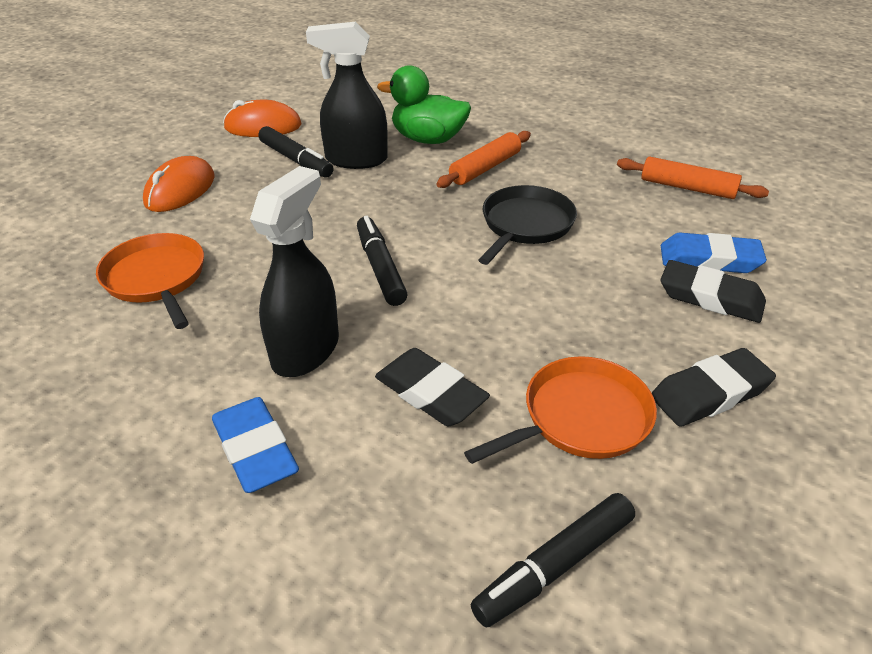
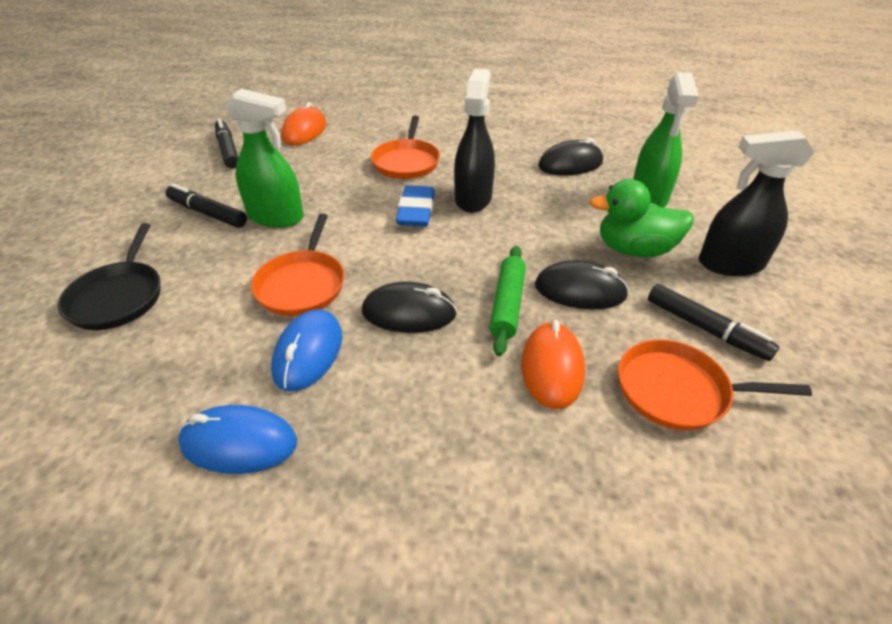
black eraser: 3 -> 0
black mouse: 0 -> 3
blue eraser: 2 -> 1
blue mouse: 0 -> 2
green rolling pin: 0 -> 1
green spray bottle: 0 -> 2
orange pan: 2 -> 3
orange rolling pin: 2 -> 0

